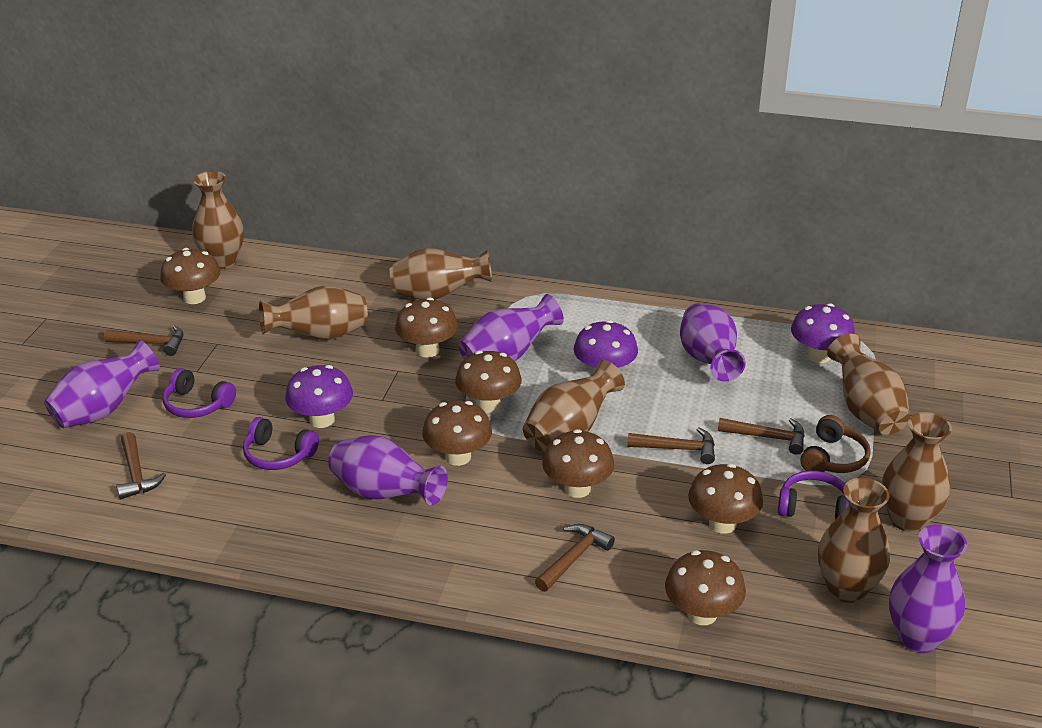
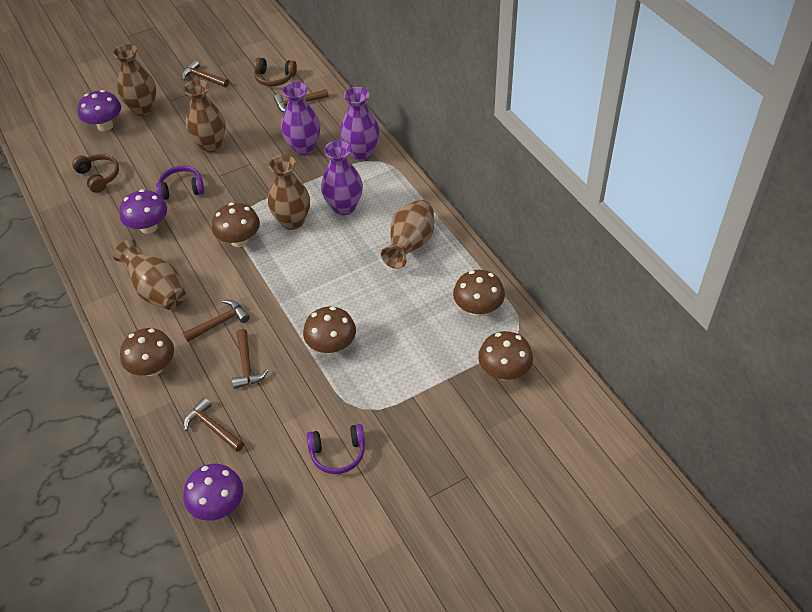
brown headphones: 1 -> 2
brown mushroom: 7 -> 5
brown vase: 7 -> 5
purple headphones: 3 -> 2
purple vase: 5 -> 3

